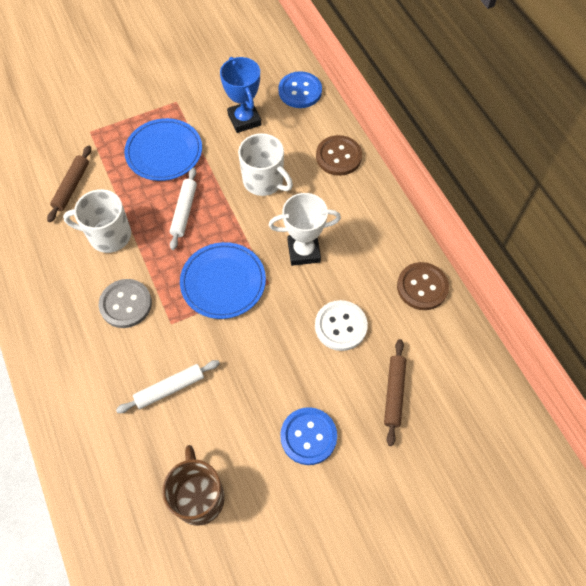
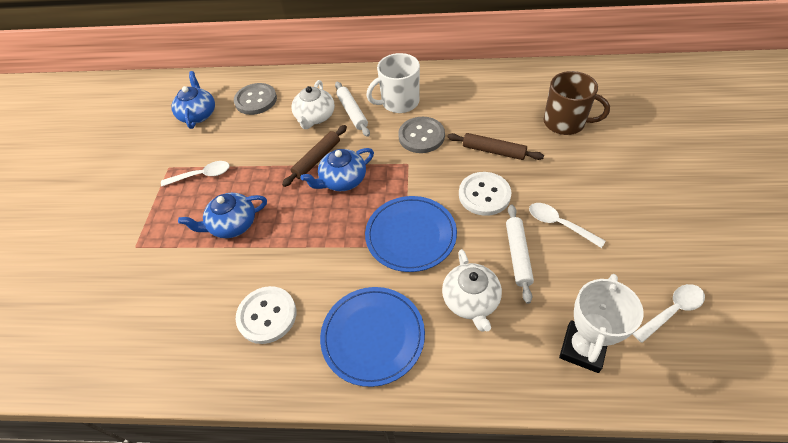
blue button: 2 -> 0
blue teapot: 0 -> 3
blue trophy: 1 -> 0
brown button: 2 -> 0
grey button: 1 -> 2
white button: 1 -> 2
white mug: 2 -> 1
white spoon: 0 -> 3
white teapot: 0 -> 2

